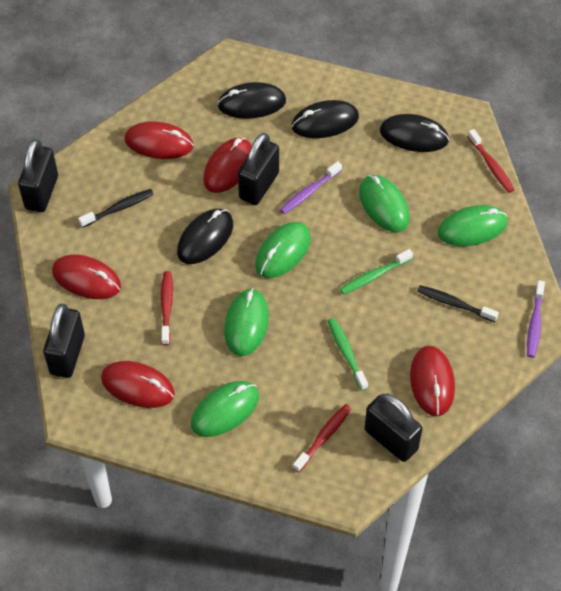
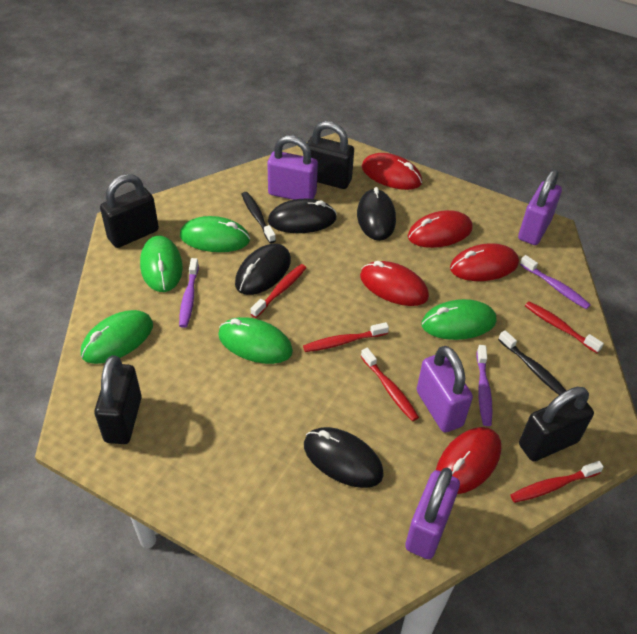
green toothbrush: 2 -> 0
purple padlock: 0 -> 4
purple toothbrush: 2 -> 3
red toothbrush: 3 -> 5

